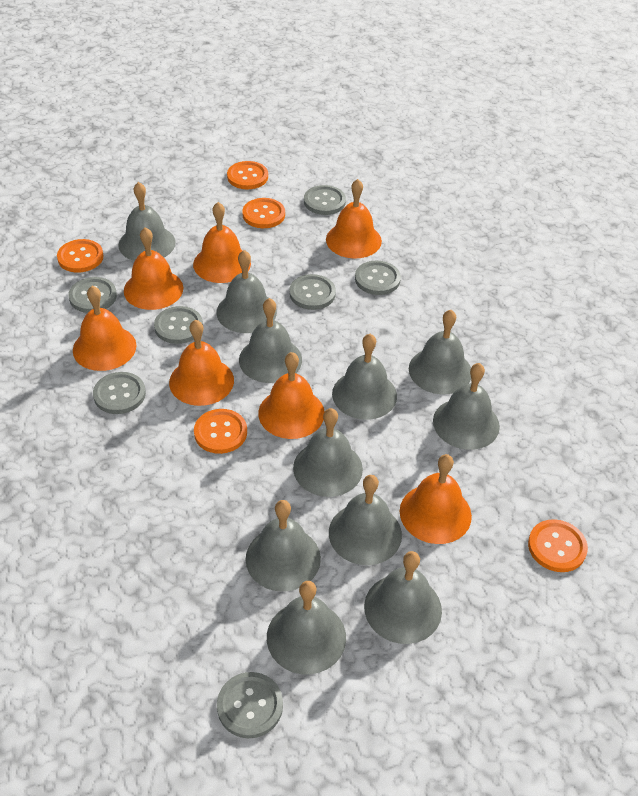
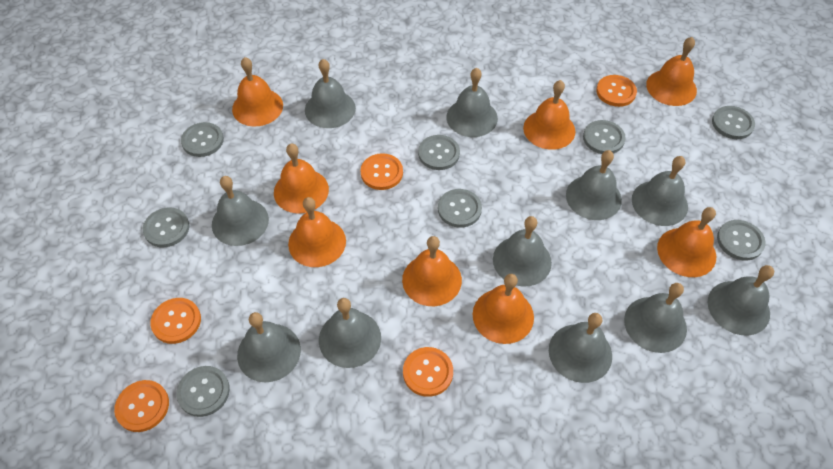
grey button: 7 -> 8
orange bell: 7 -> 8

